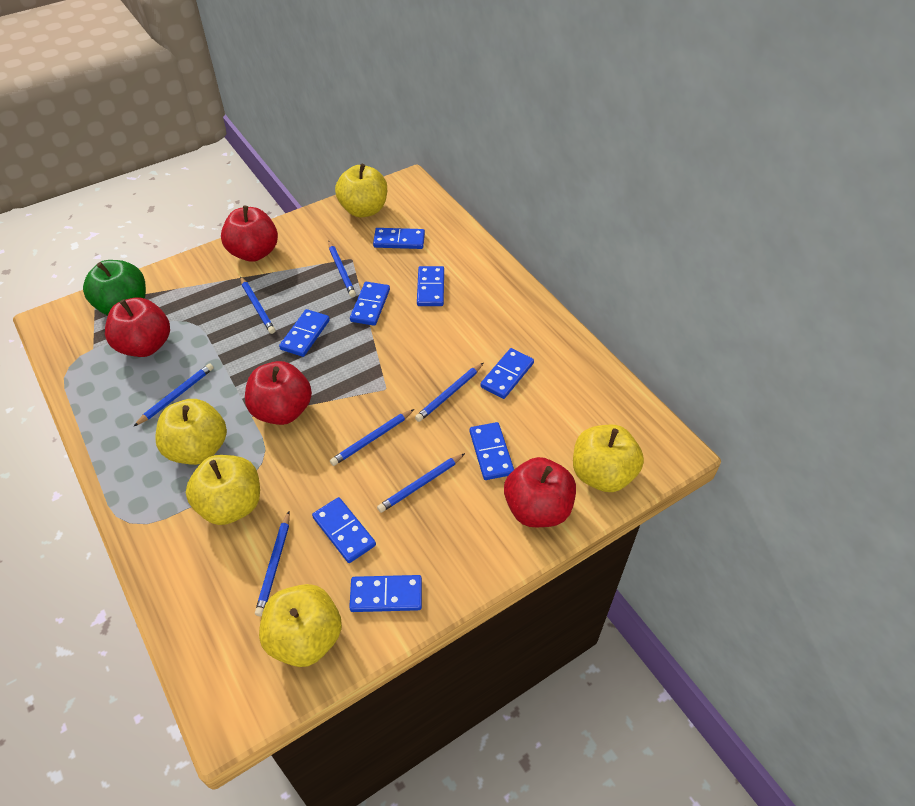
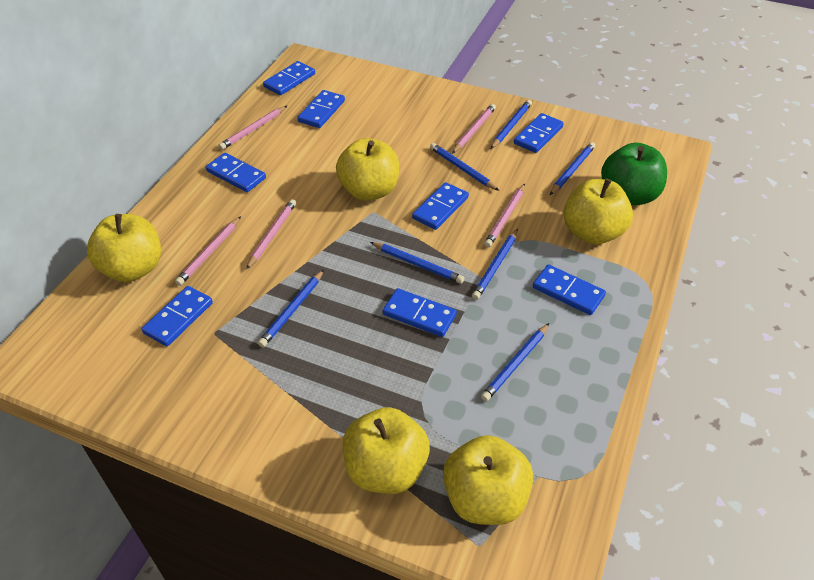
pink pencil: 0 -> 5
red apple: 4 -> 0

